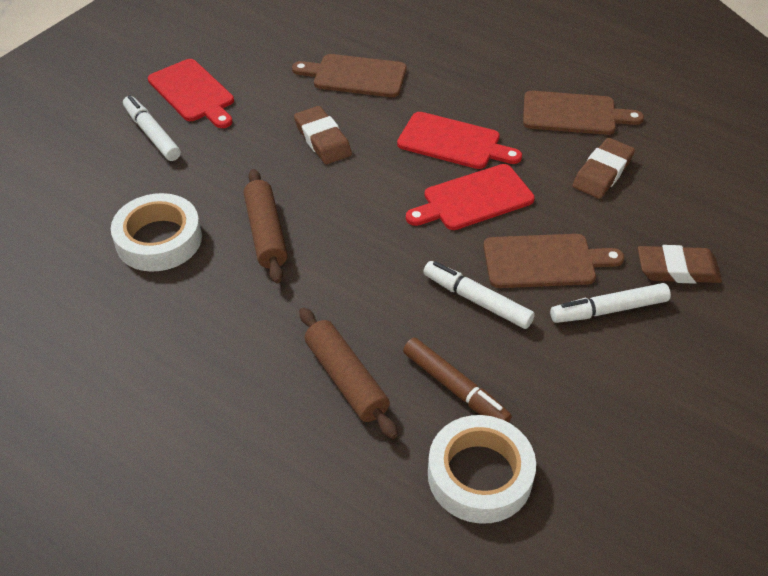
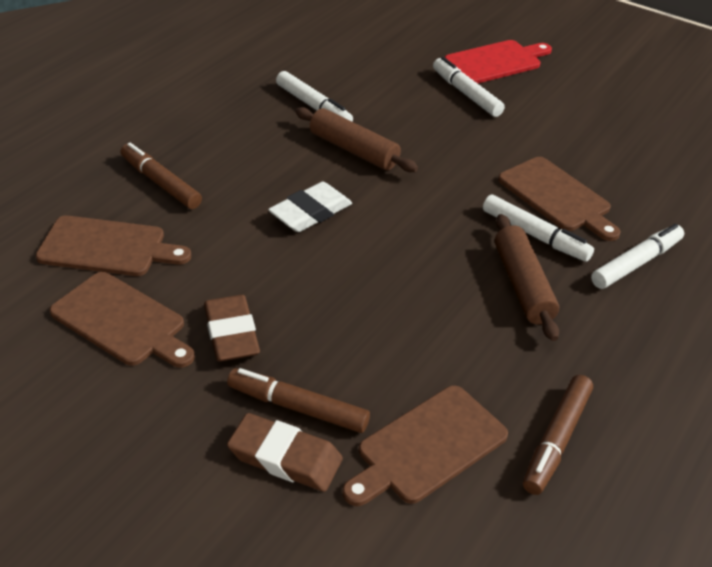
brown cutting board: 3 -> 4
brown eraser: 3 -> 2
brown marker: 1 -> 3
red cutting board: 3 -> 1
white eraser: 0 -> 1
white marker: 3 -> 4
white tape: 2 -> 0

